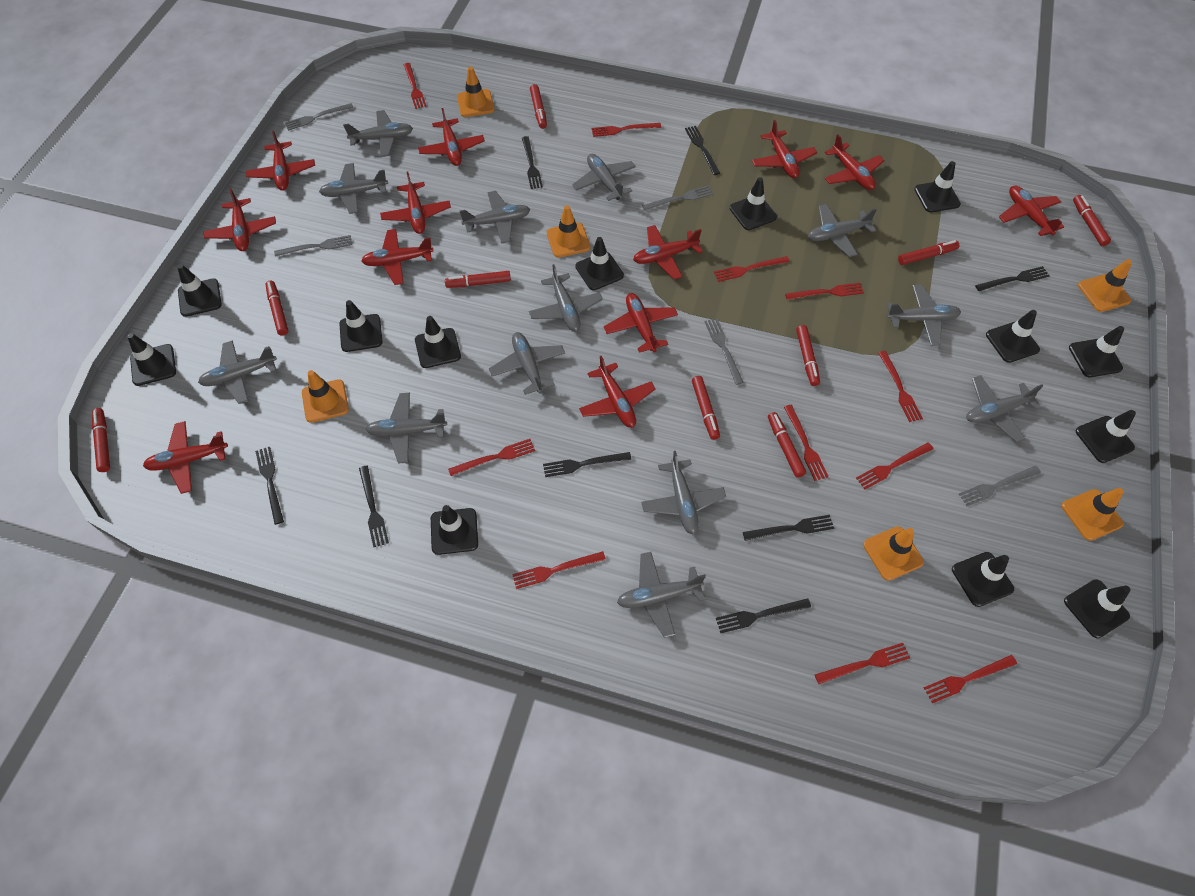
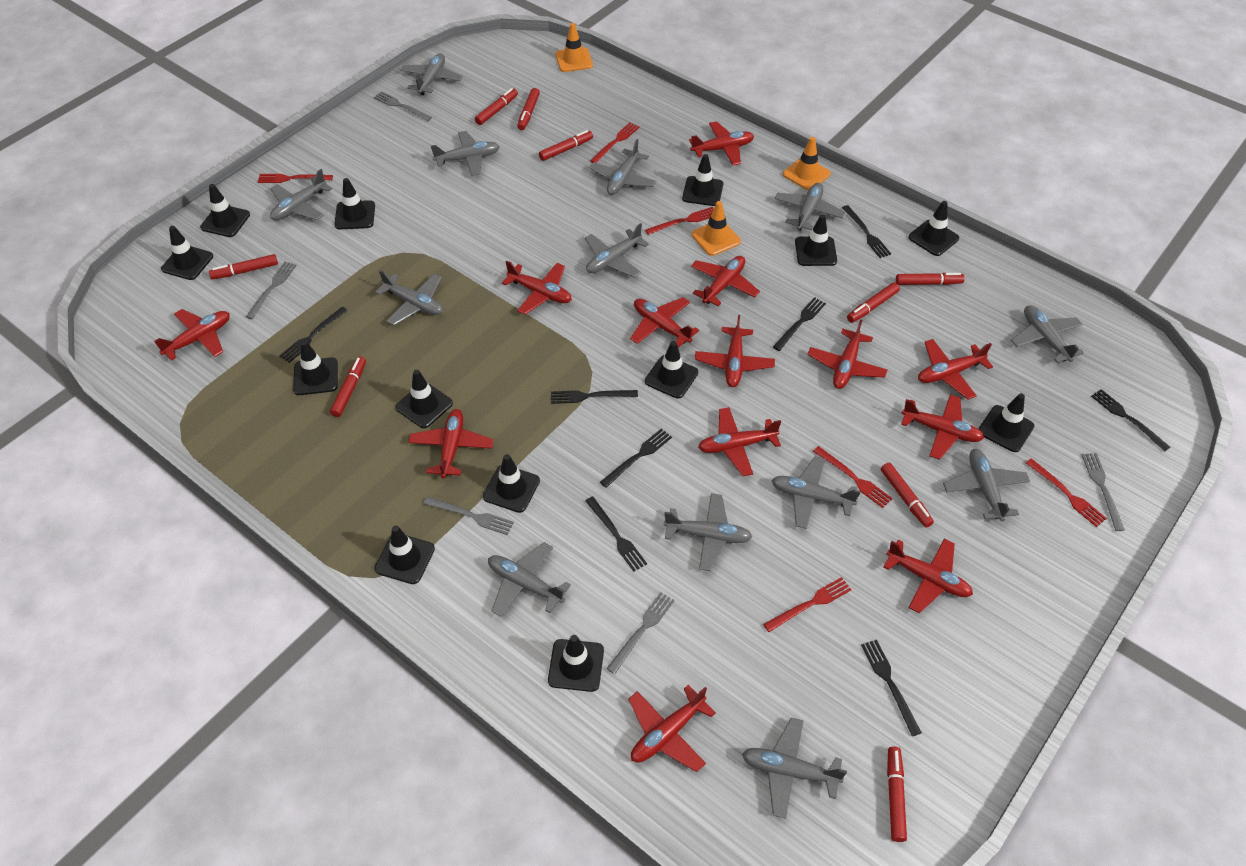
orange traffic cone: 6 -> 3
red fork: 11 -> 6
red plane: 12 -> 13

